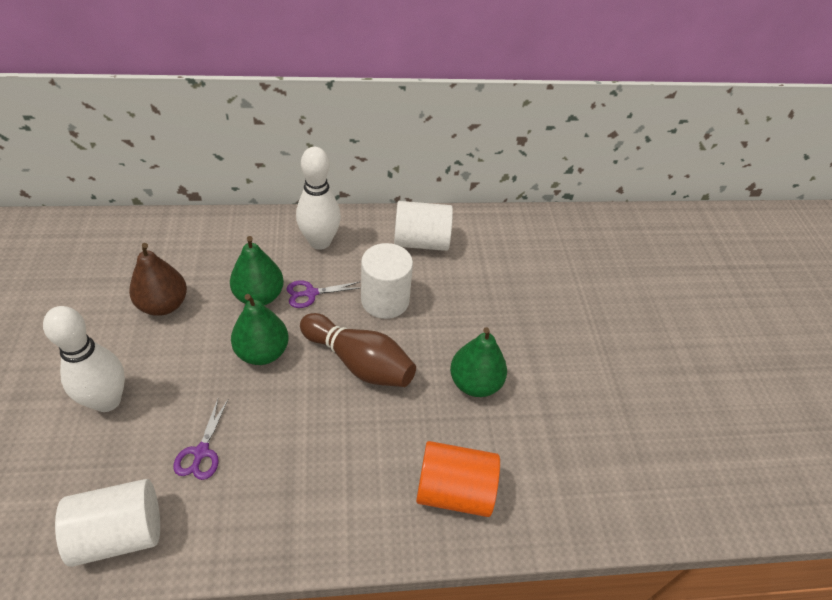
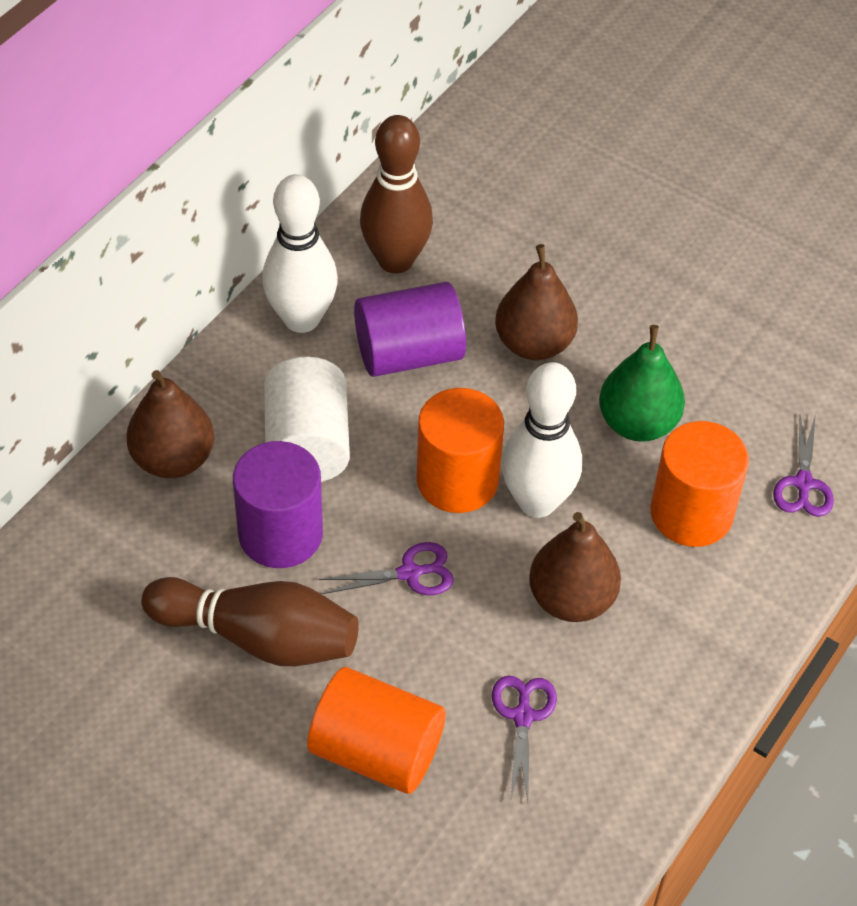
brown bowling pin: 1 -> 2
brown pear: 1 -> 3
green pear: 3 -> 1
orange cylinder: 1 -> 3
purple cylinder: 0 -> 2
purple scissors: 2 -> 3
white cylinder: 3 -> 1

